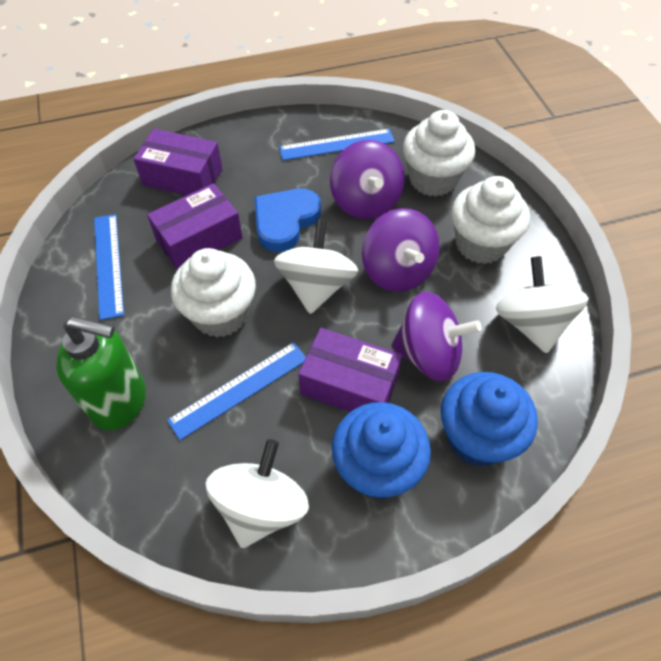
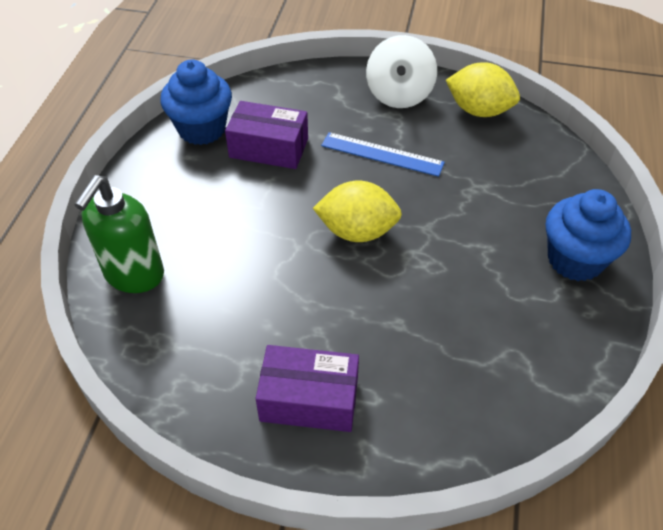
blue heart: 1 -> 0
blue ruler: 3 -> 1
purple box: 3 -> 2
purple spinning top: 3 -> 0
white cupcake: 3 -> 0
white spinning top: 3 -> 1
yellow lemon: 0 -> 2

